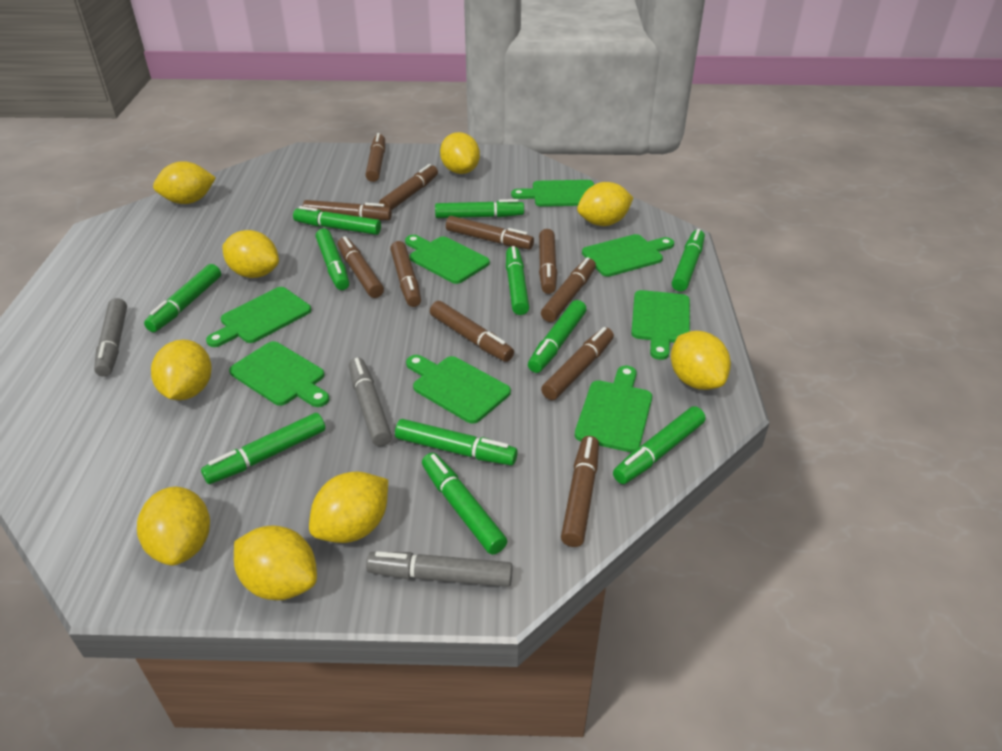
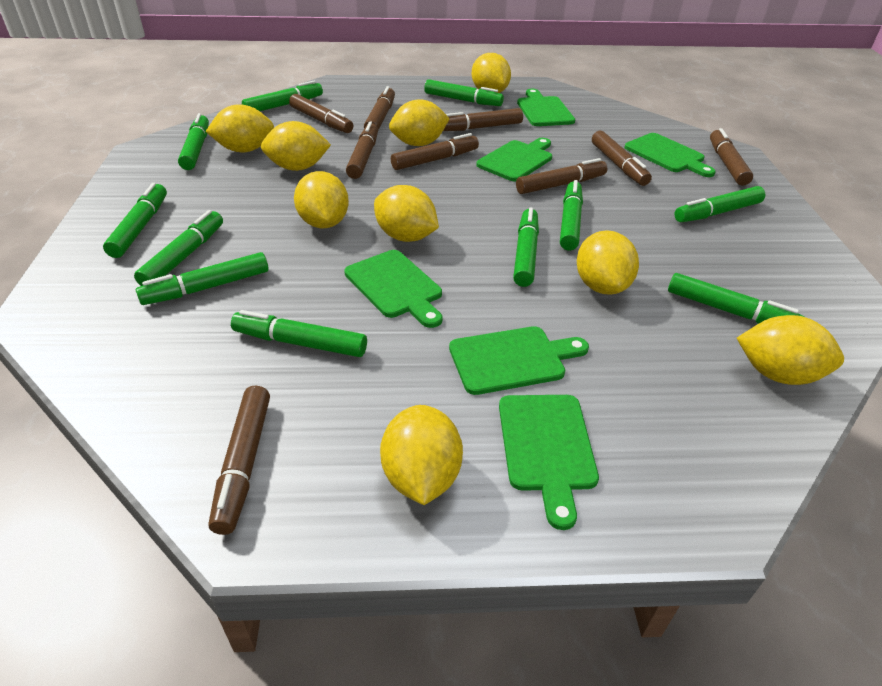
brown marker: 11 -> 9
green cutting board: 8 -> 6
grey marker: 3 -> 0

